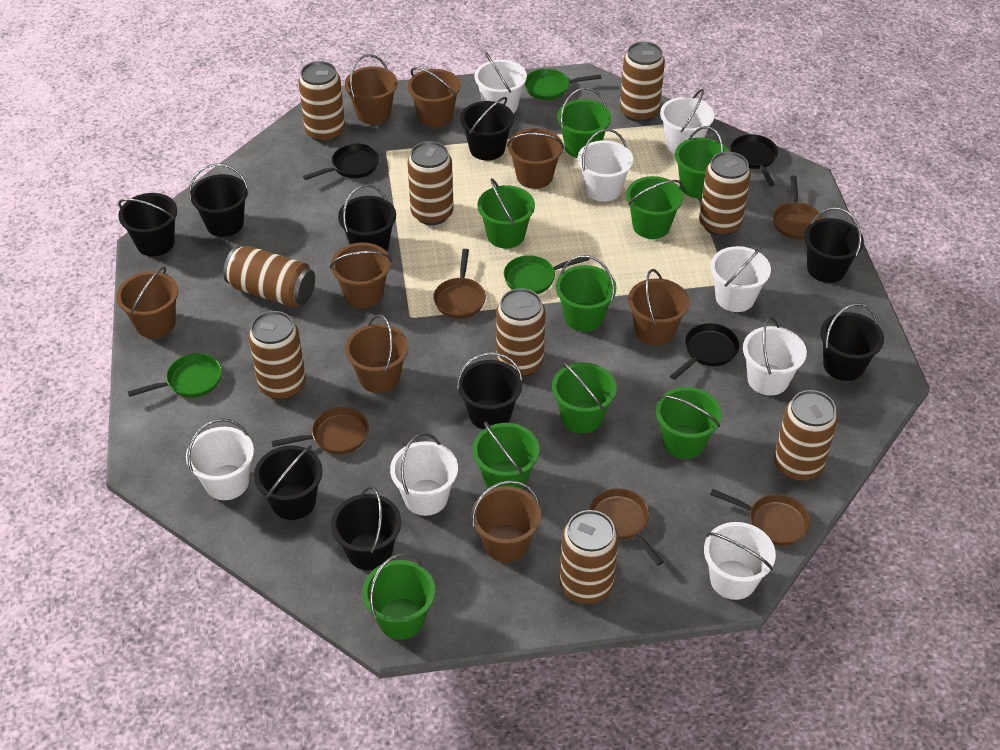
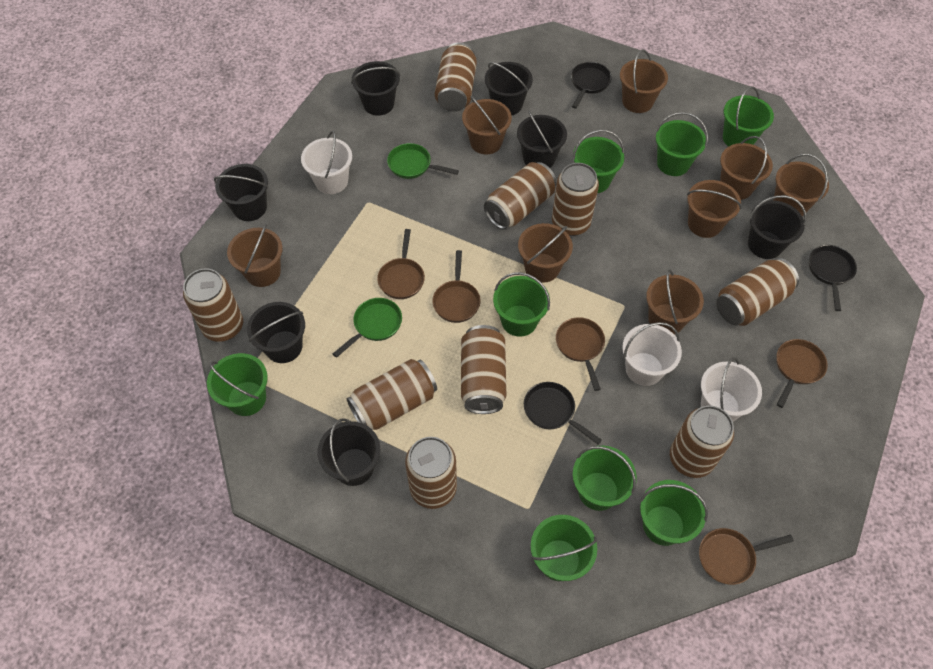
black bucket: 9 -> 7
green bucket: 9 -> 8
green pan: 3 -> 2
white bucket: 8 -> 3

